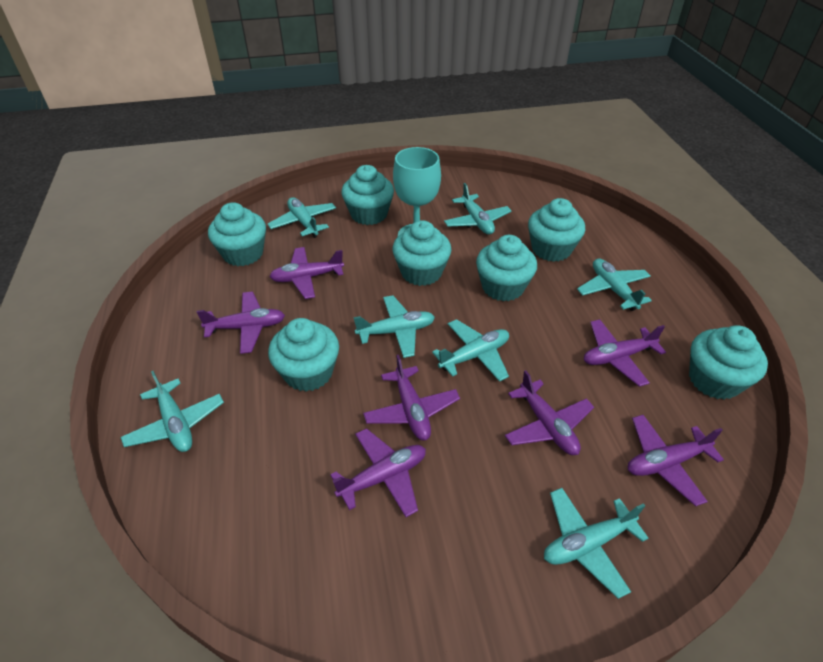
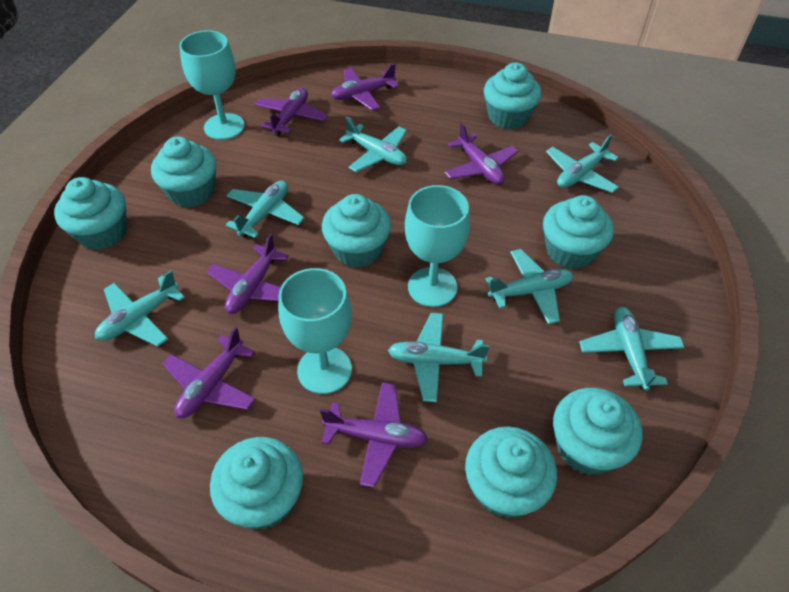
purple plane: 7 -> 6
turquoise cupcake: 7 -> 8
turquoise goblet: 1 -> 3

